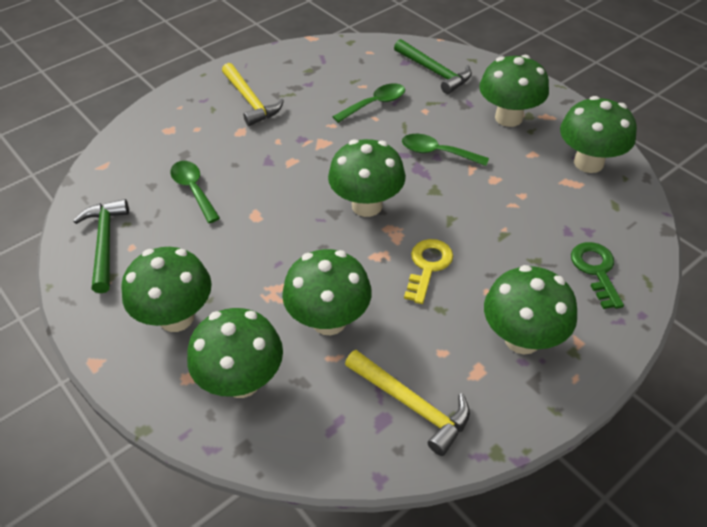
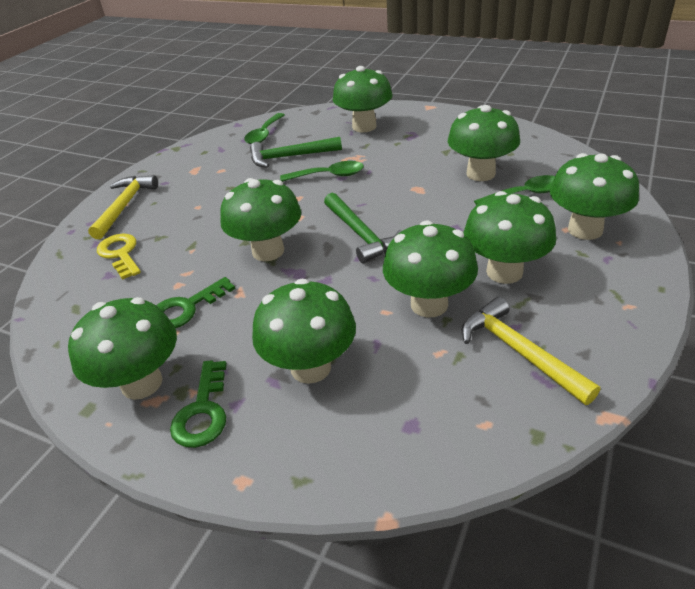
green key: 1 -> 2
green mushroom: 7 -> 8

